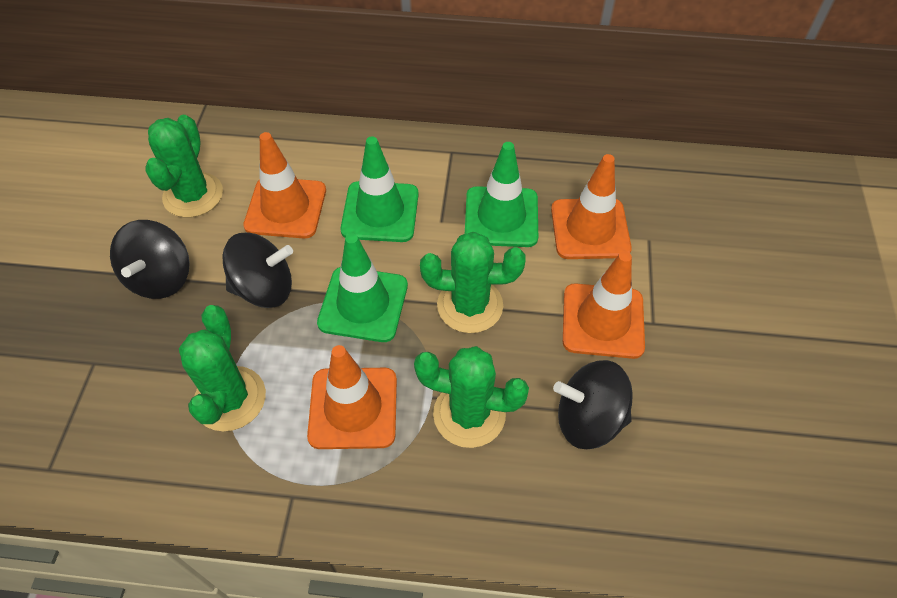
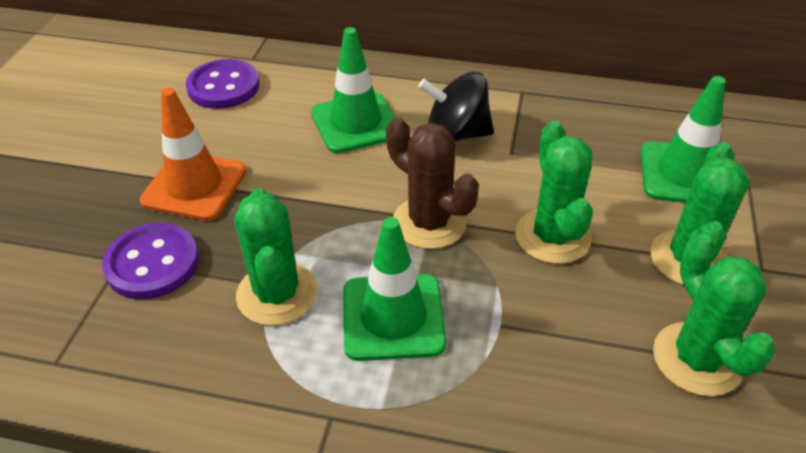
black spinning top: 3 -> 1
brown cactus: 0 -> 1
orange traffic cone: 4 -> 1
purple button: 0 -> 2

